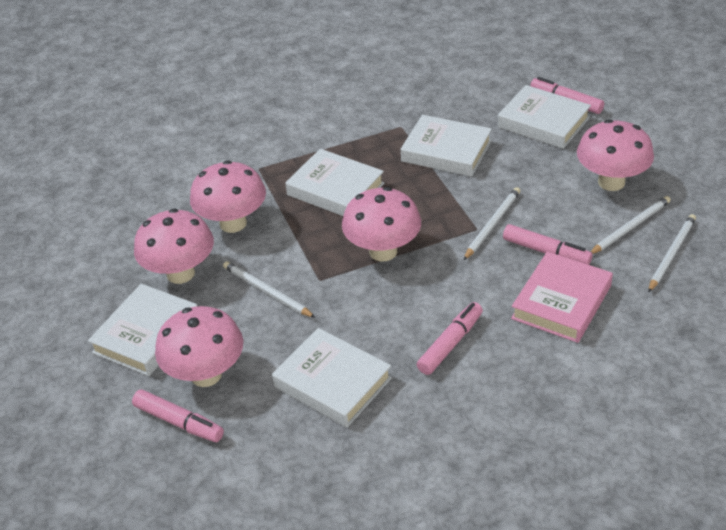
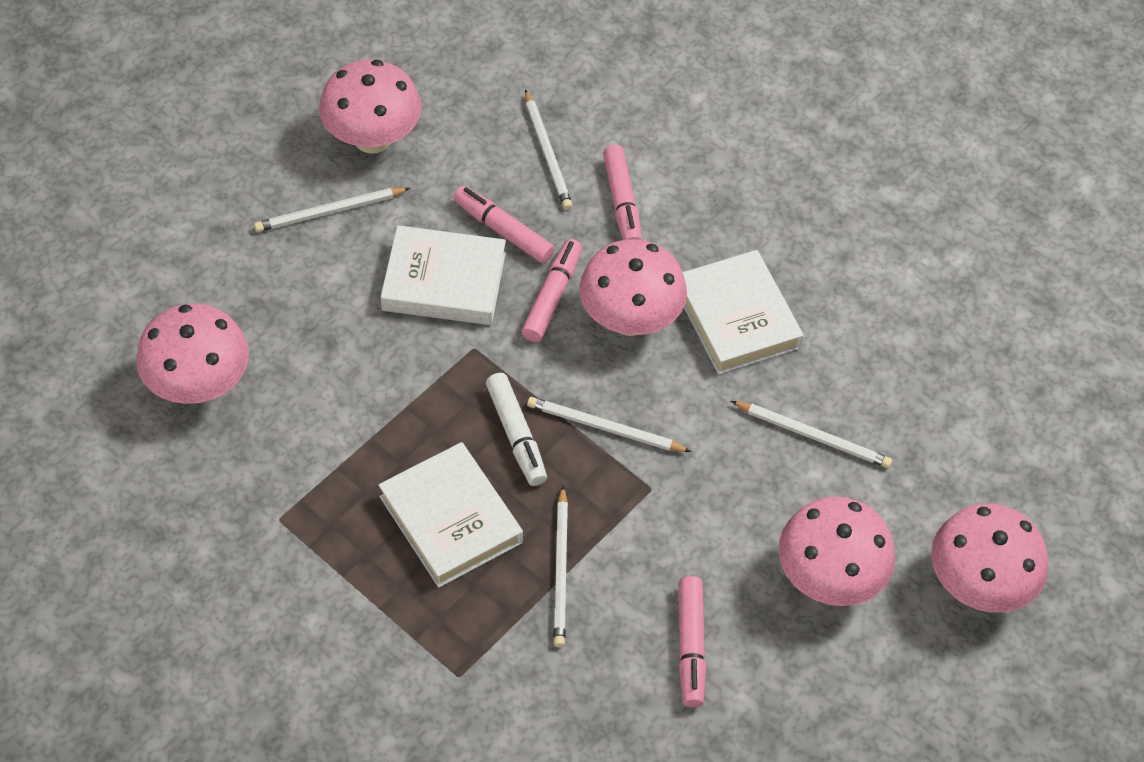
pink book: 1 -> 0
white book: 5 -> 3
white marker: 0 -> 1
white pencil: 4 -> 5

